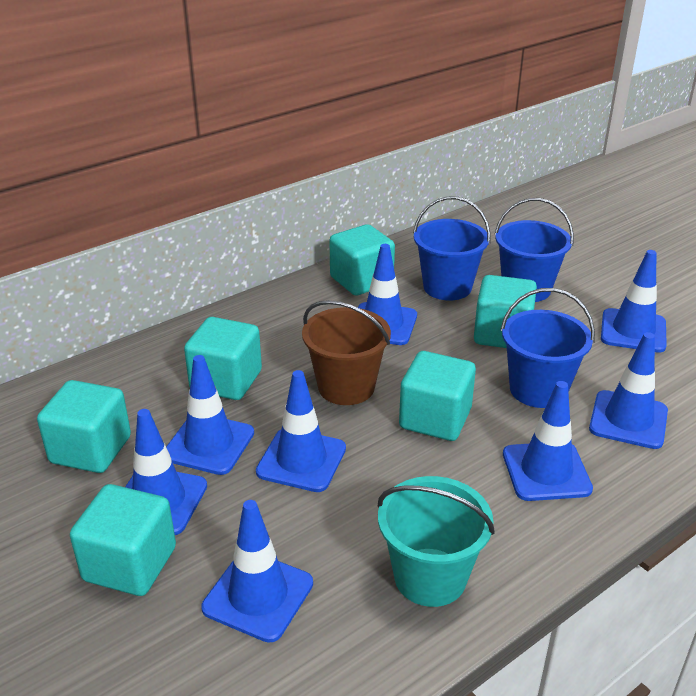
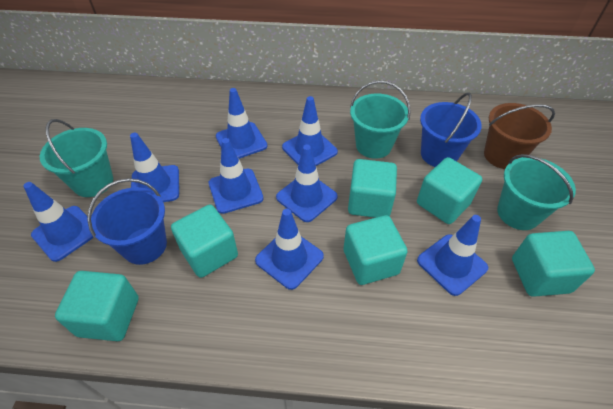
blue bucket: 3 -> 2
turquoise bucket: 1 -> 3

